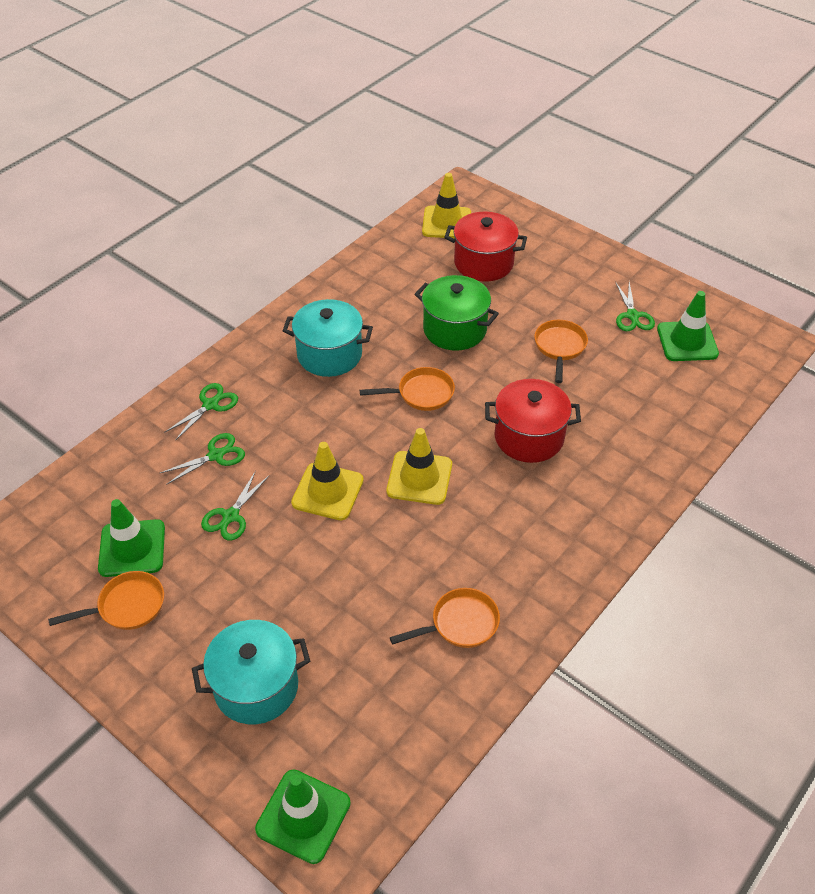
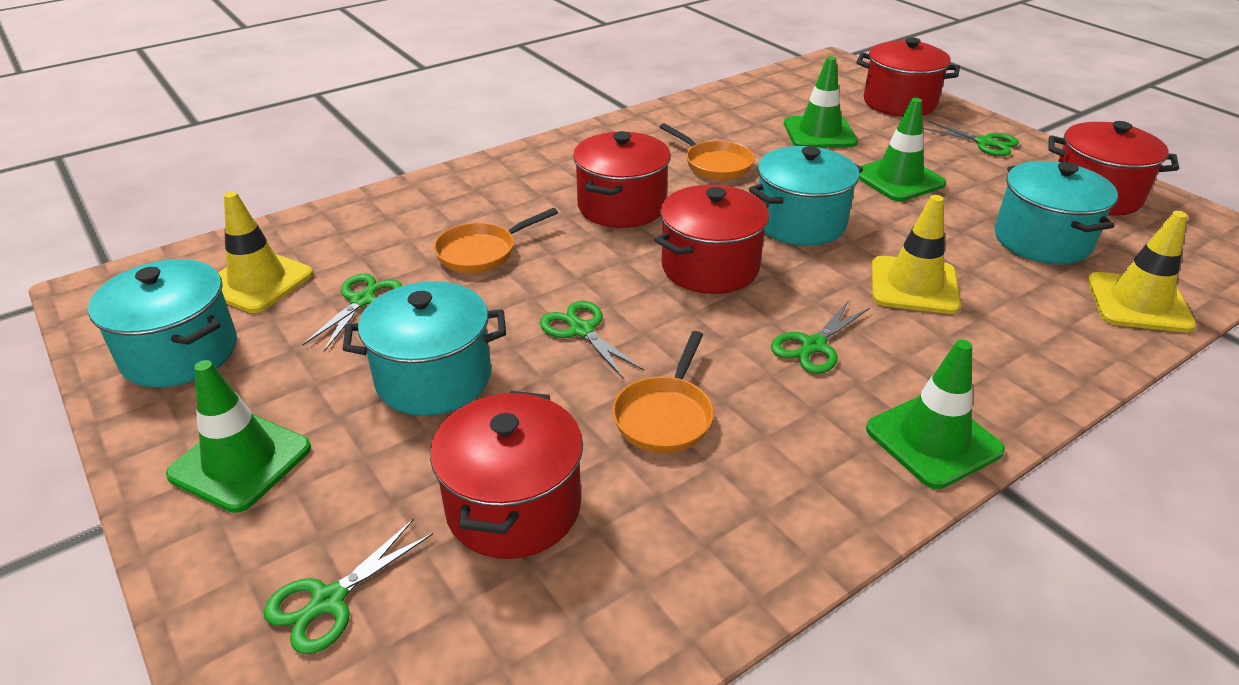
green pot: 1 -> 0
green scissors: 4 -> 5
green traffic cone: 3 -> 4
orange pan: 4 -> 3
red pot: 2 -> 5
turquoise pot: 2 -> 4

